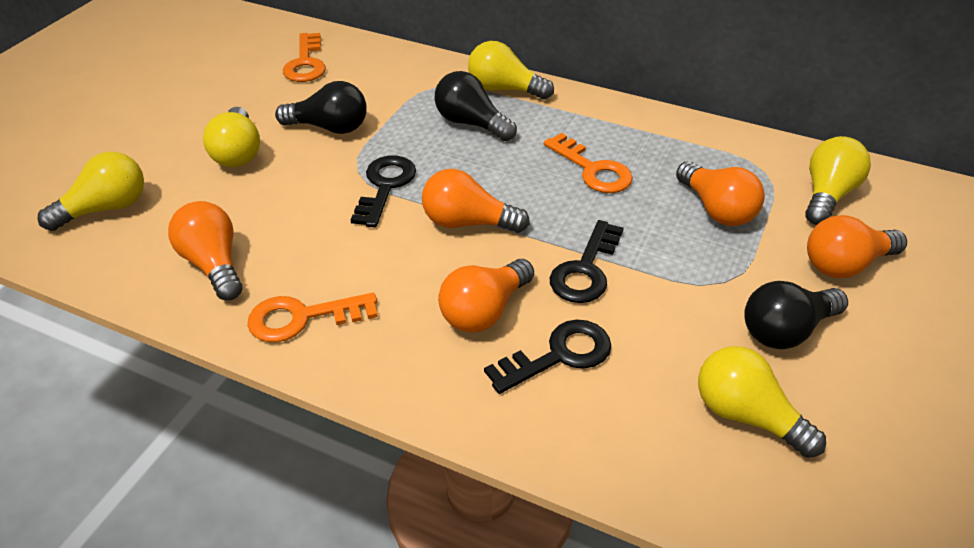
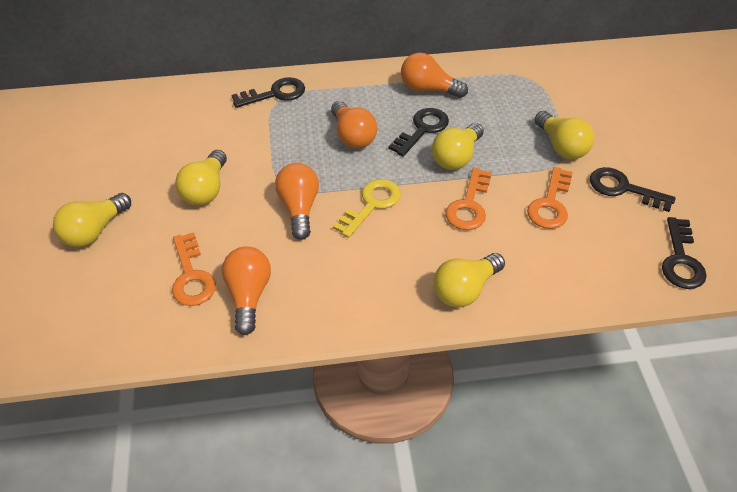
black key: 3 -> 4
black light bulb: 3 -> 0
orange light bulb: 5 -> 4
yellow key: 0 -> 1

